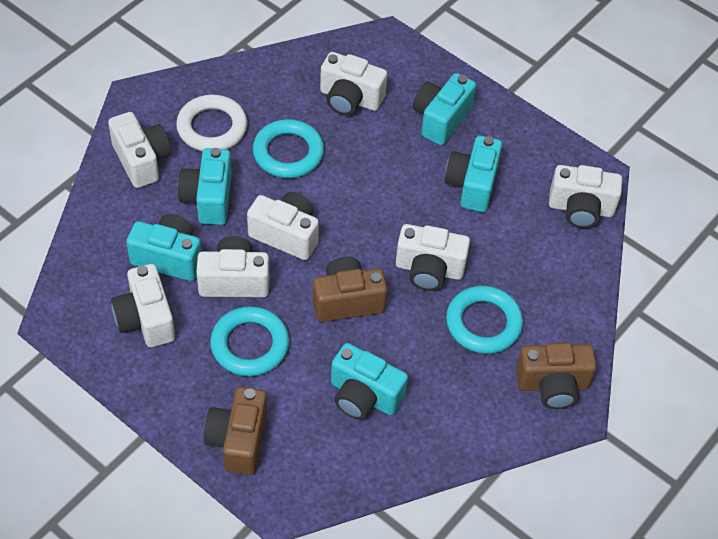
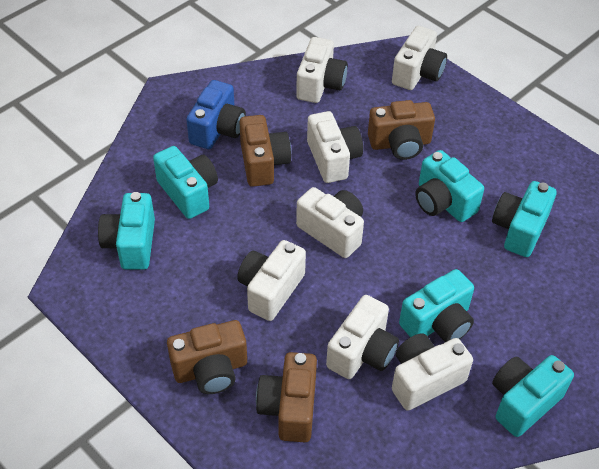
blue camera: 0 -> 1
brown camera: 3 -> 4
turquoise camera: 5 -> 6
turquoise ring: 3 -> 0
white ring: 1 -> 0

